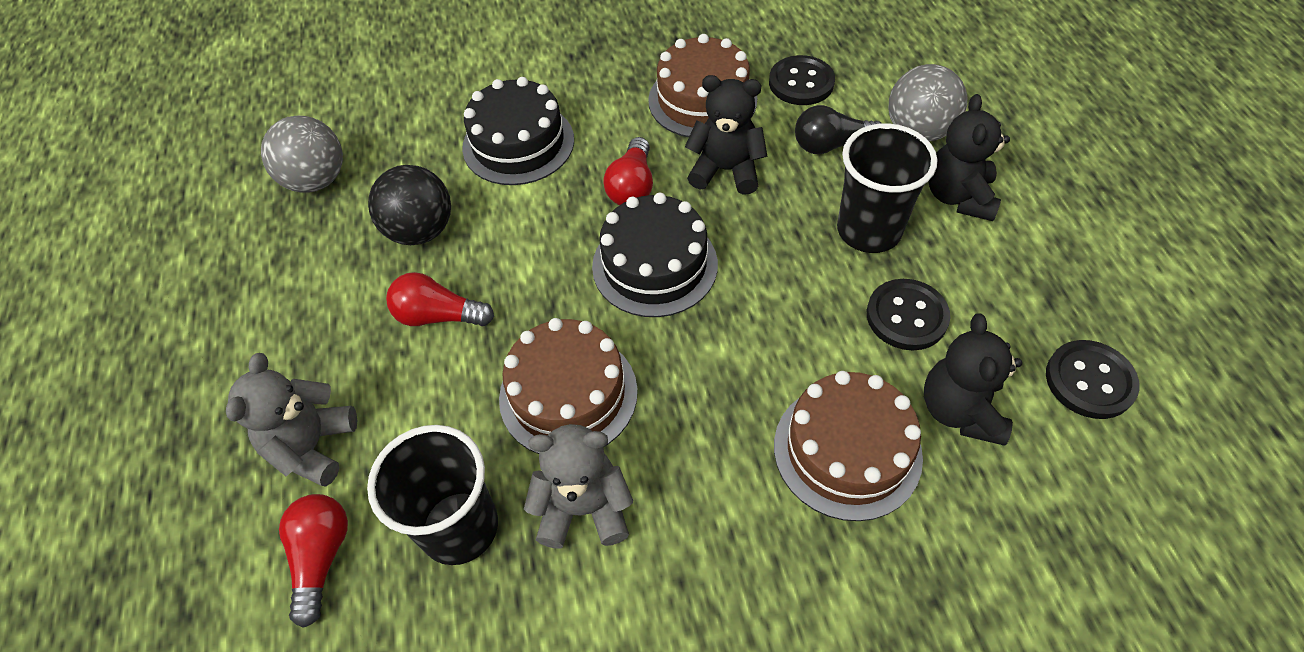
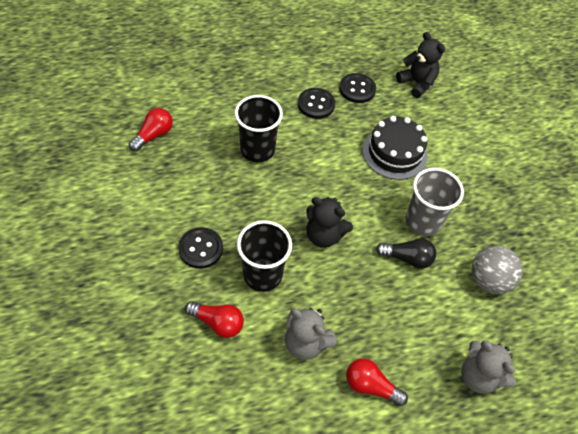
black ball: 1 -> 0
black cake: 2 -> 1
black teddy bear: 3 -> 2
brown cake: 3 -> 0
grey ball: 2 -> 1
grey cup: 0 -> 1

